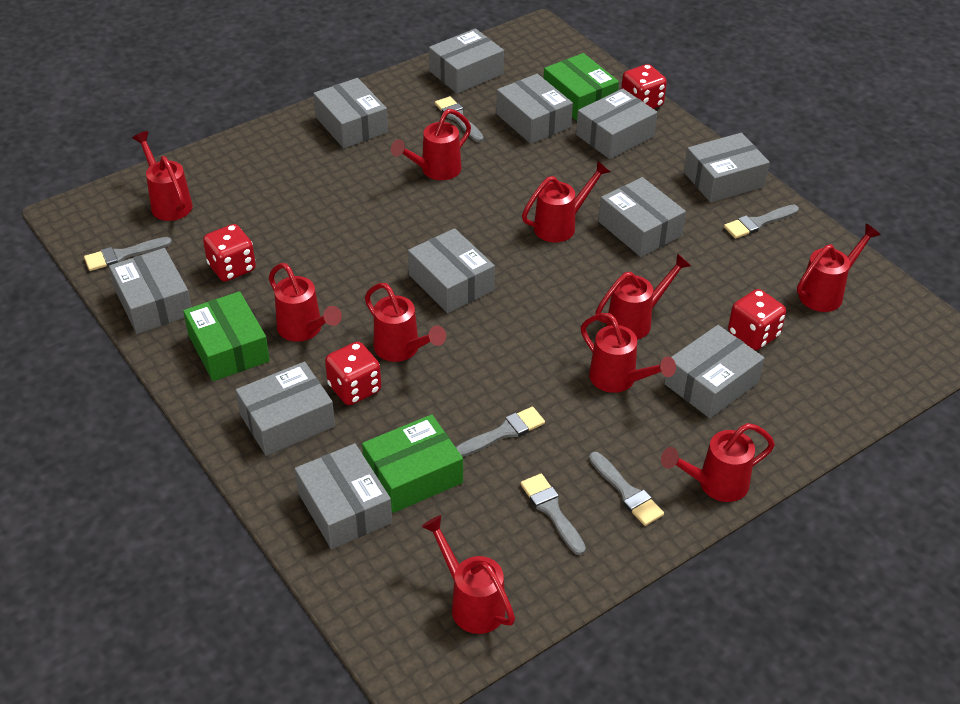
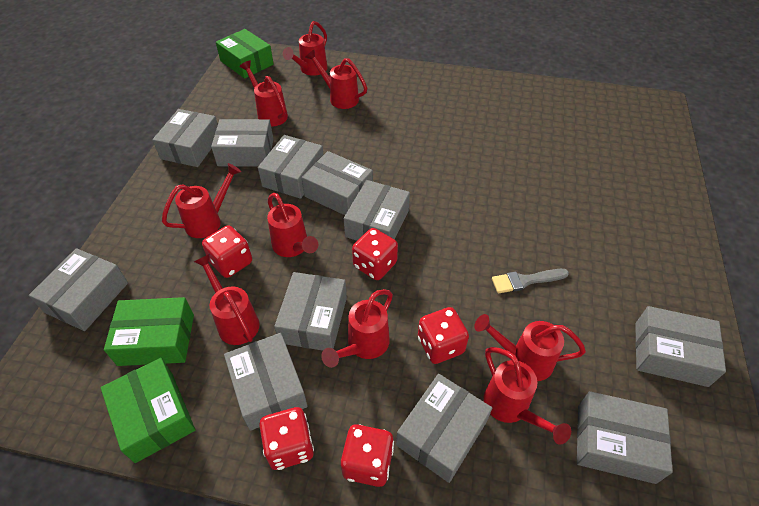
grey brush: 6 -> 1
red dice: 4 -> 5
red watering can: 10 -> 9

